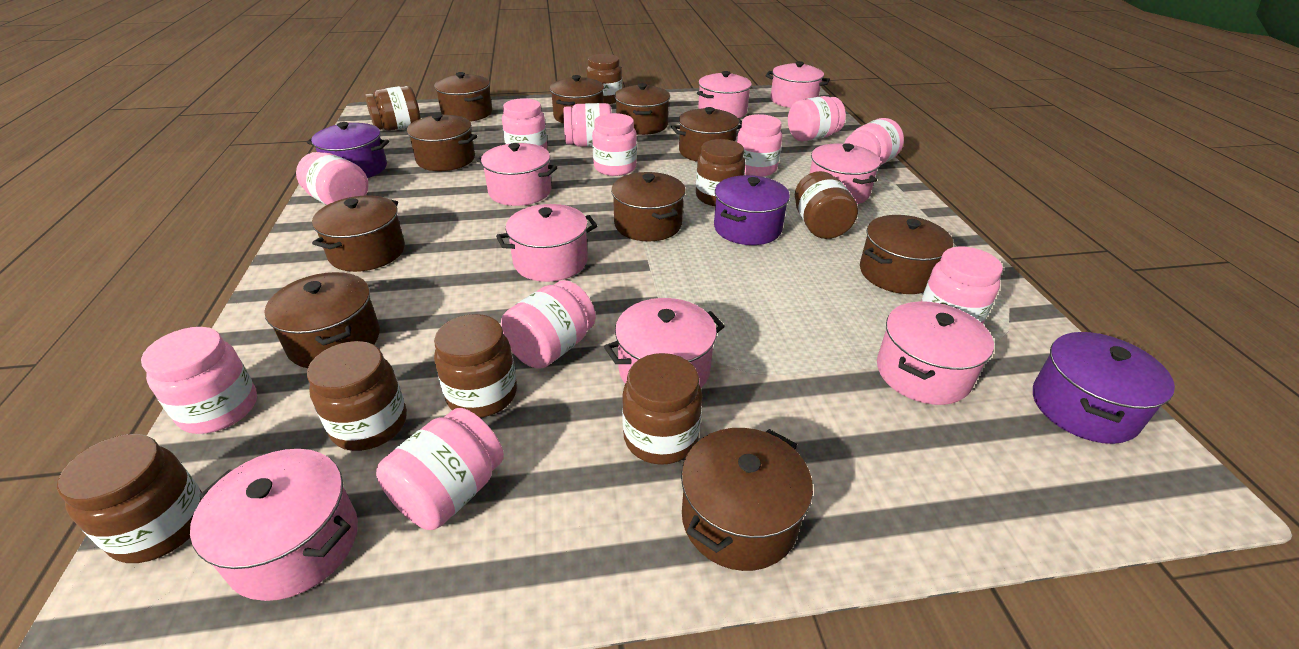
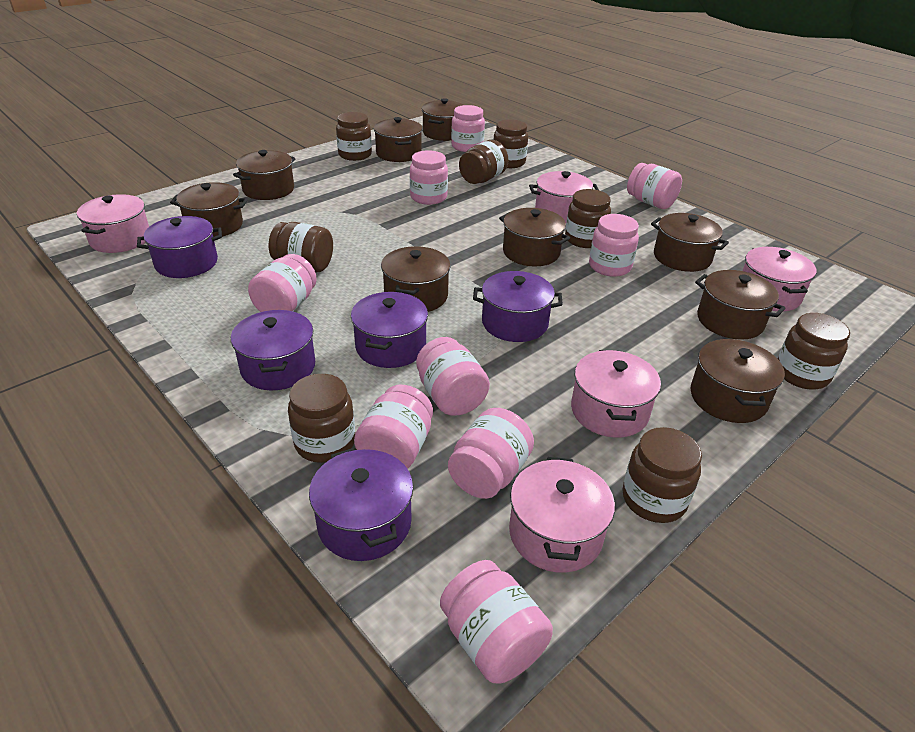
brown pot: 10 -> 9
pink jar: 11 -> 9
pink pot: 8 -> 5
purple pot: 3 -> 5

